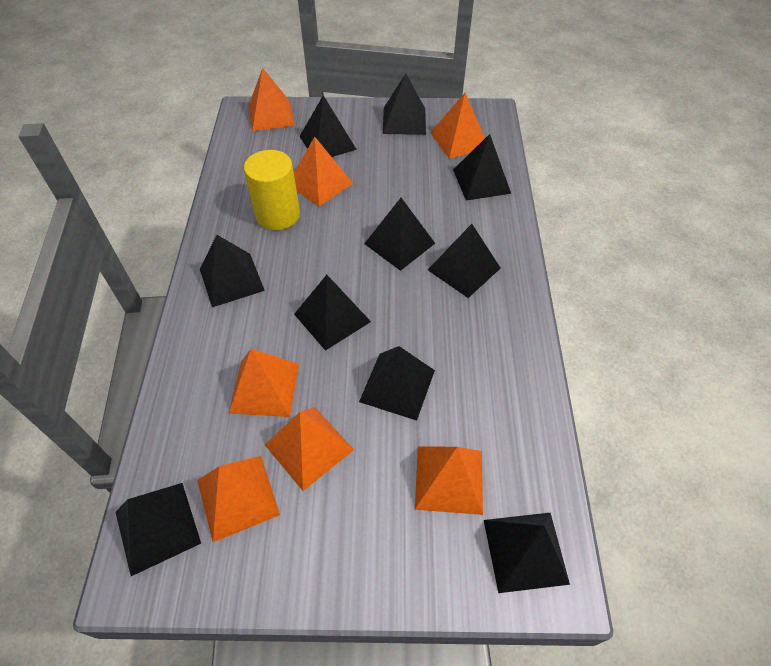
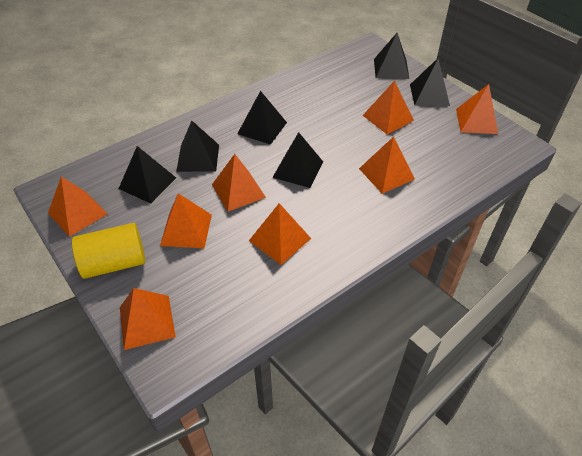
black pyramid: 10 -> 6
orange pyramid: 7 -> 8

